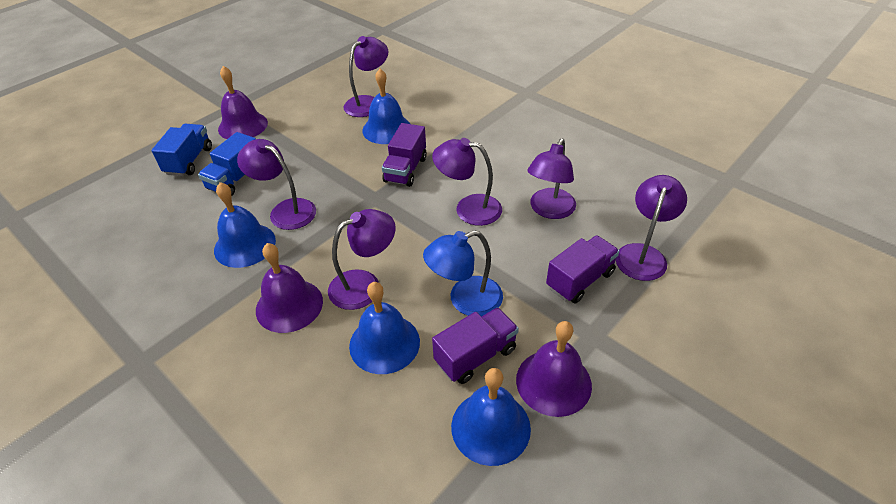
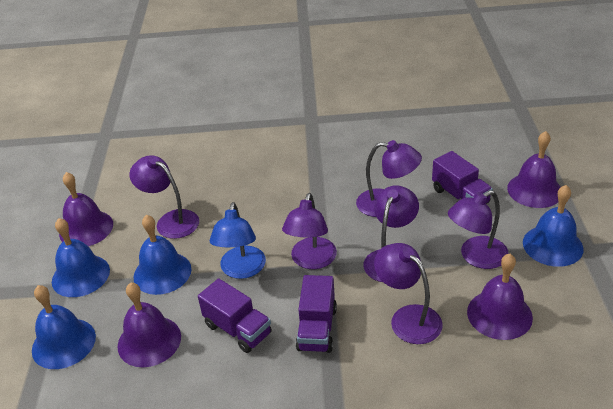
blue truck: 2 -> 0
purple bell: 3 -> 4

